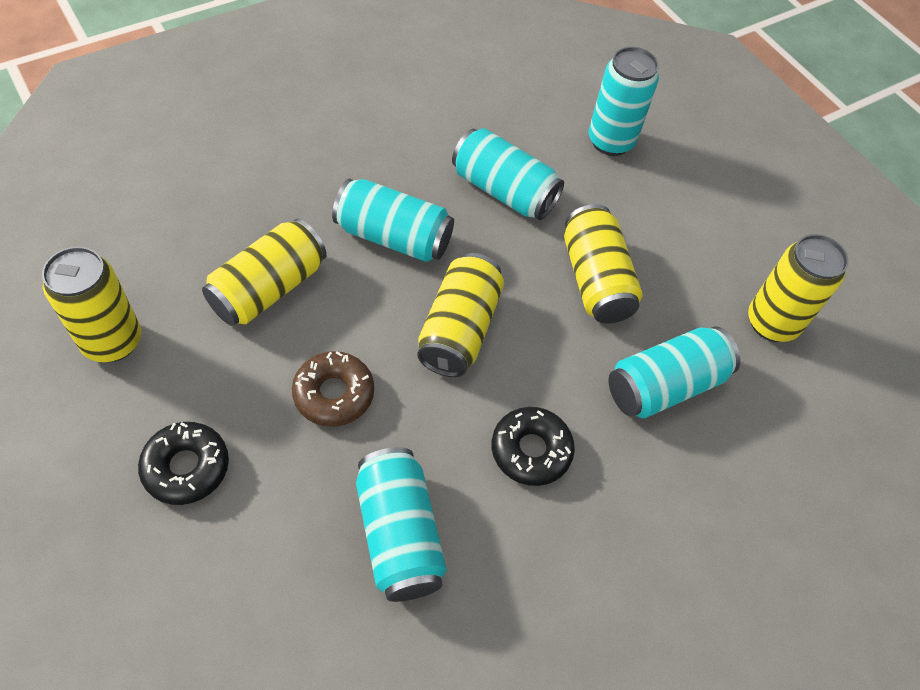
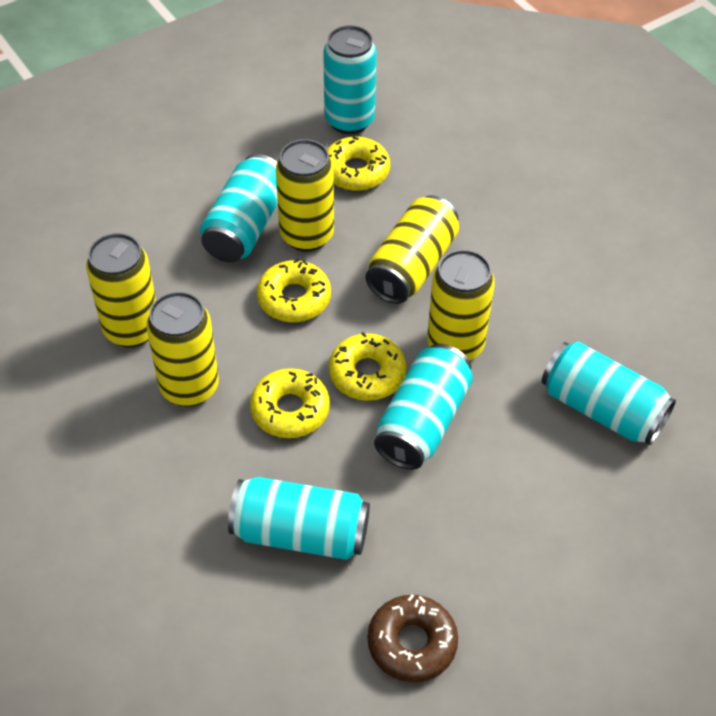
black donut: 2 -> 0
yellow donut: 0 -> 4

